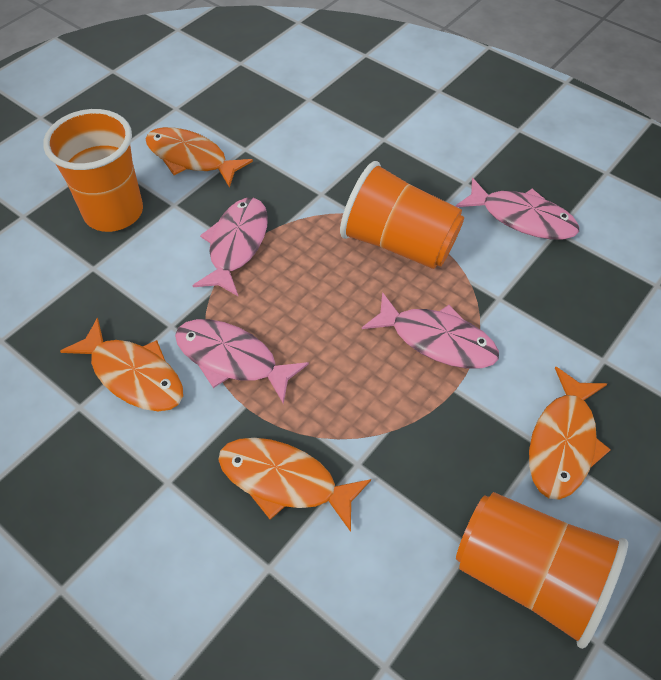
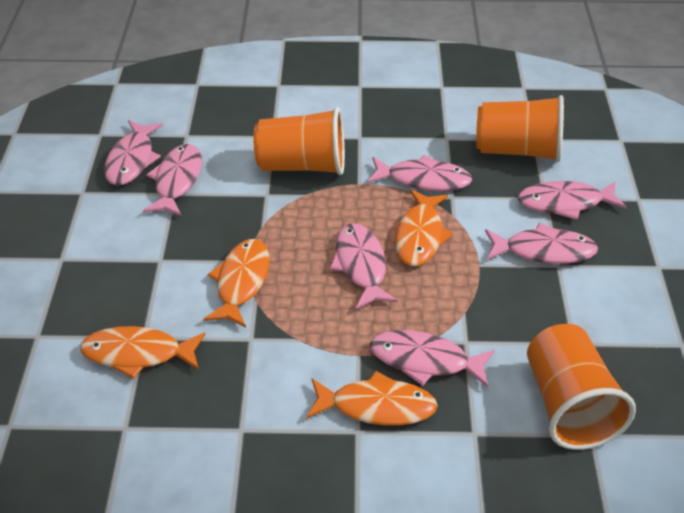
pink fish: 4 -> 7

